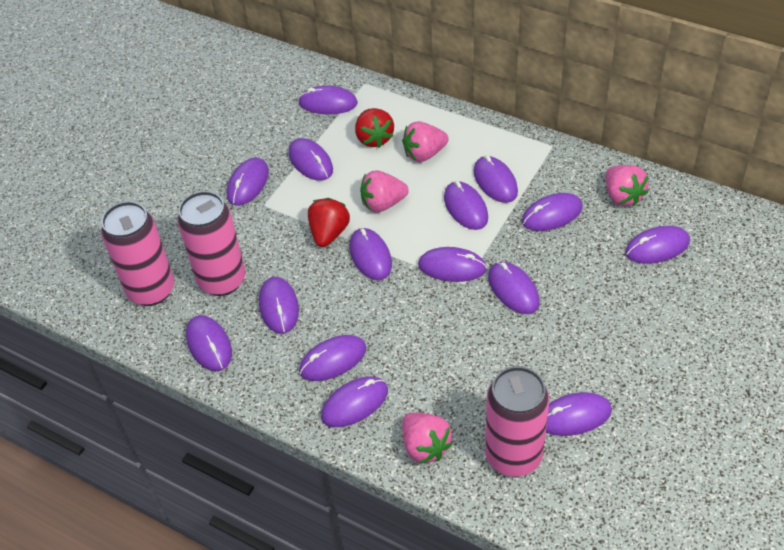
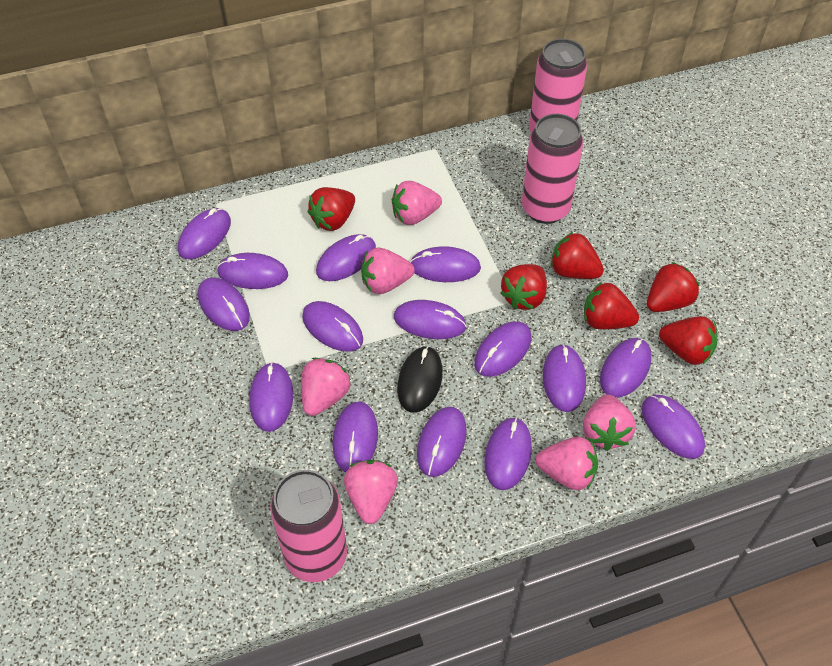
black mouse: 0 -> 1
pink strawberry: 4 -> 6
red strawberry: 2 -> 6

